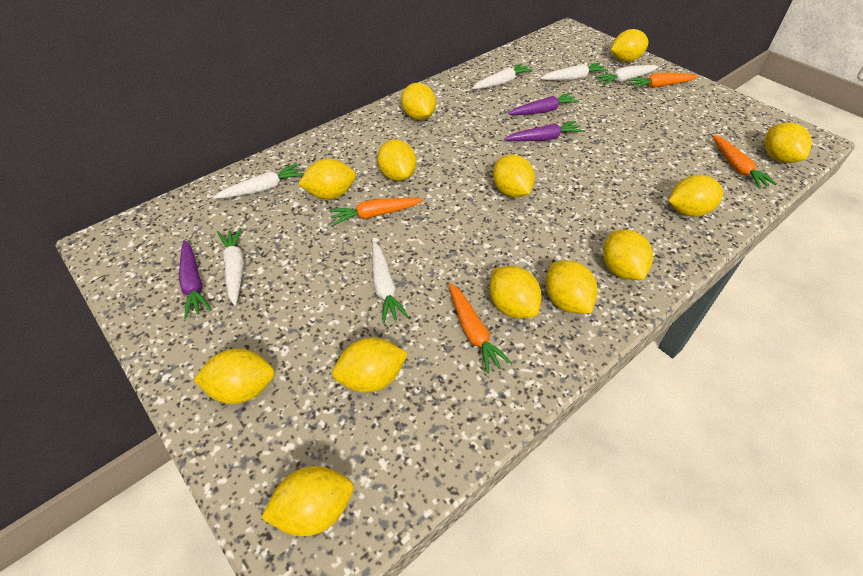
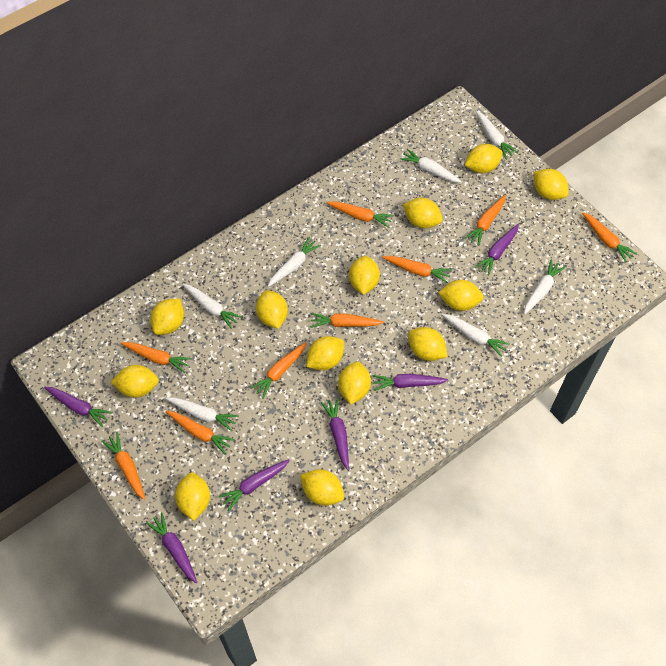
orange carrot: 4 -> 9
purple carrot: 3 -> 6
white carrot: 6 -> 7

